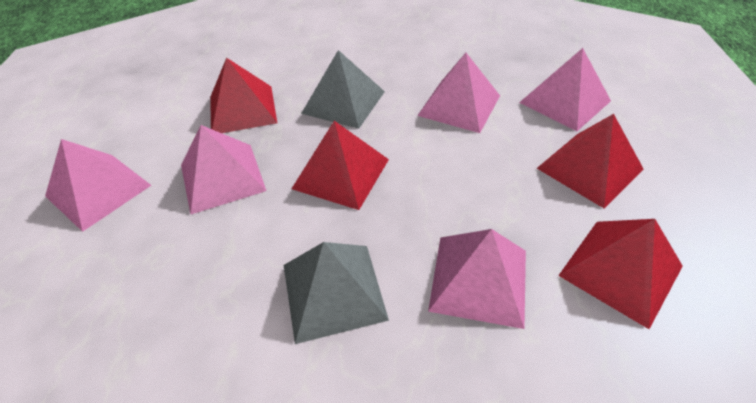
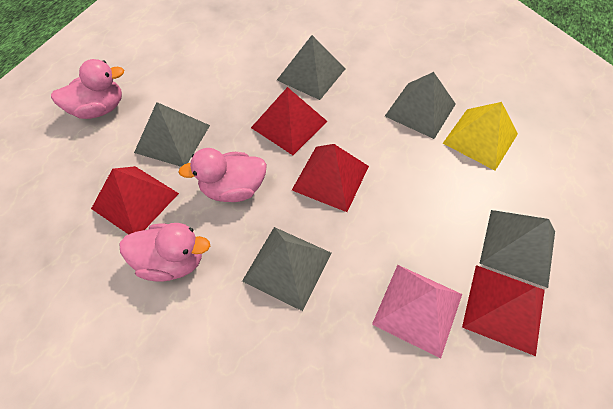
grey pyramid: 2 -> 5
pink duck: 0 -> 3
pink pyramid: 5 -> 1
yellow pyramid: 0 -> 1

